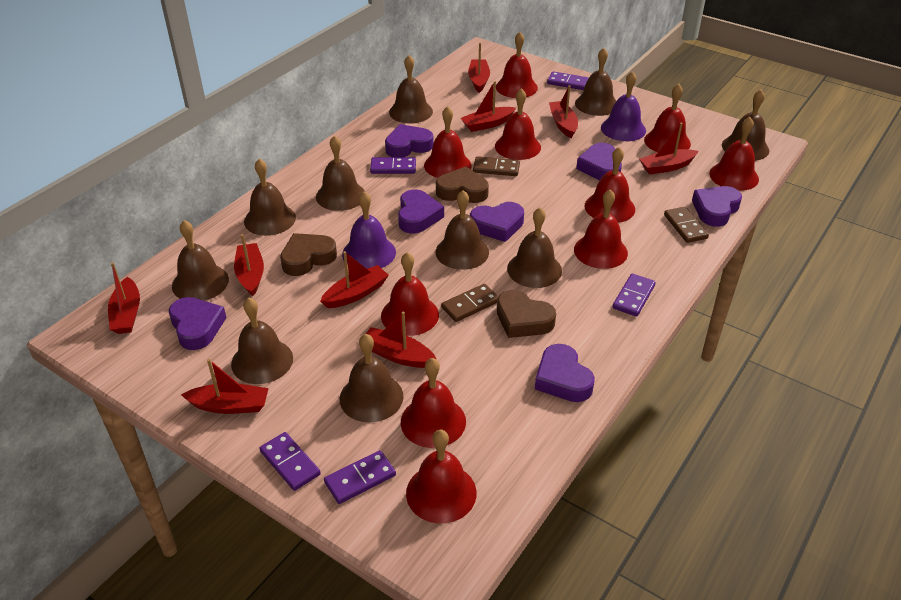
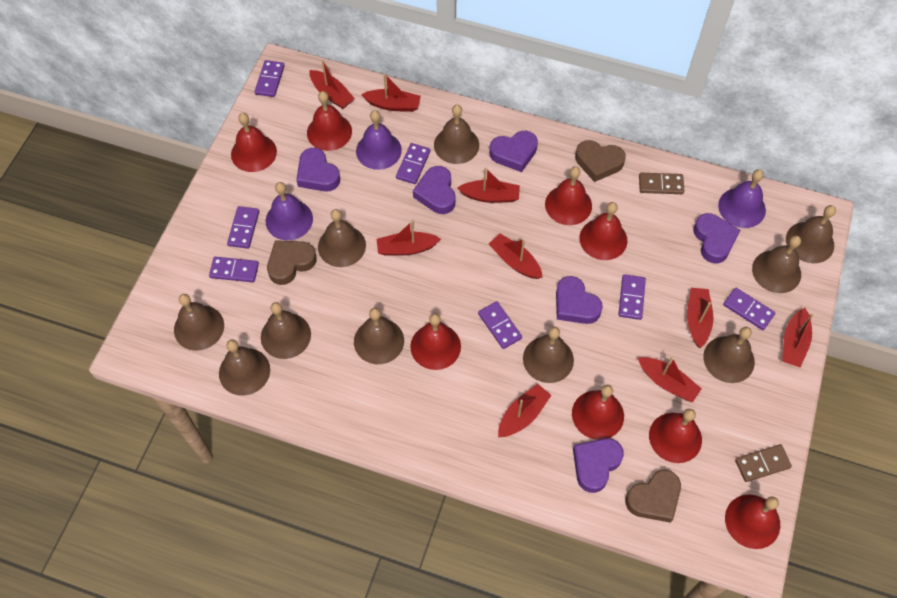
brown domino: 3 -> 2
purple bell: 2 -> 3
purple domino: 5 -> 7
purple heart: 7 -> 6
red bell: 10 -> 8

